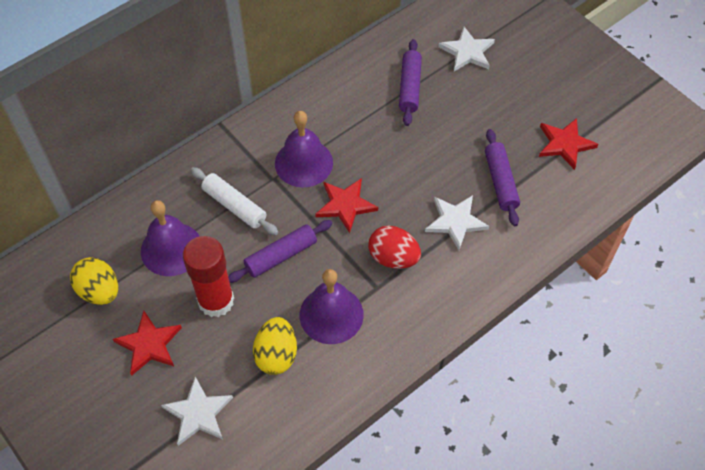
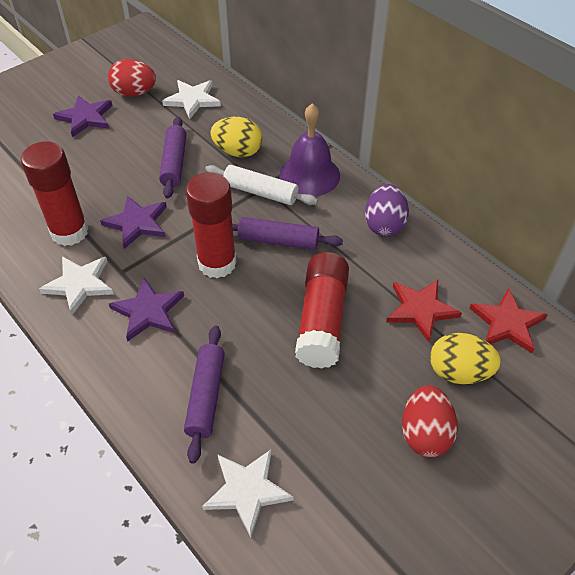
purple bell: 3 -> 1
purple egg: 0 -> 1
purple star: 0 -> 3
red egg: 1 -> 2
red glue stick: 1 -> 3
red star: 3 -> 2

